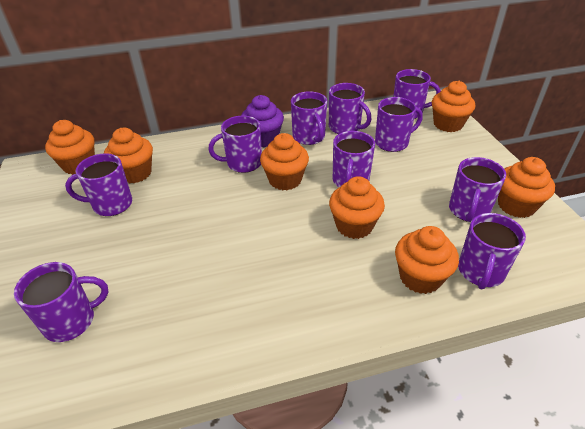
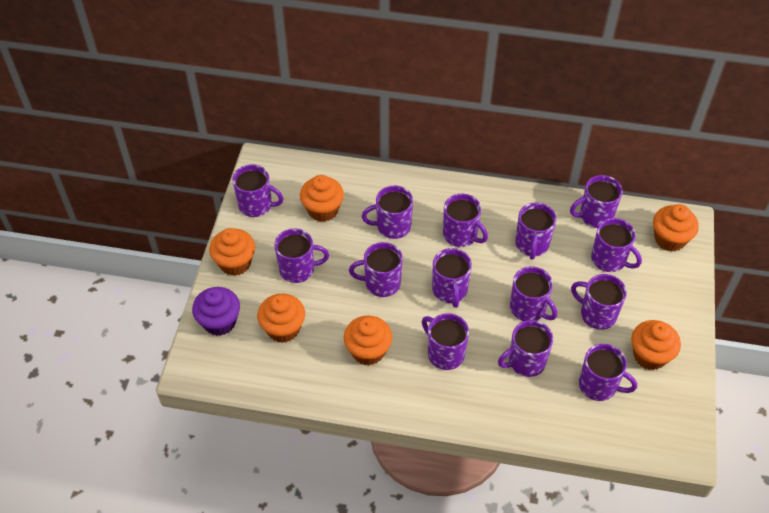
orange cupcake: 7 -> 6
purple mug: 10 -> 14

